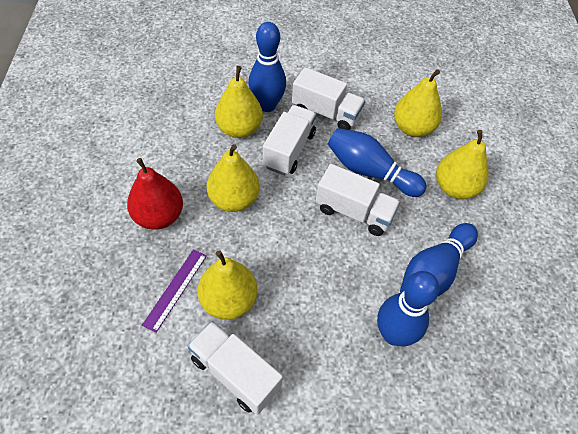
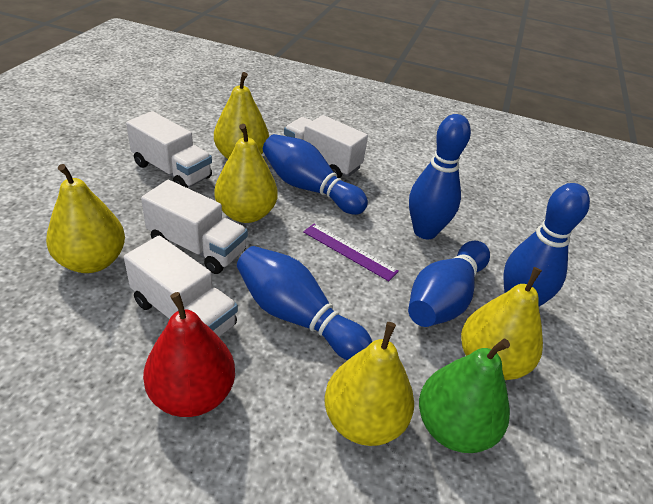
blue bowling pin: 4 -> 5
green pear: 0 -> 1

